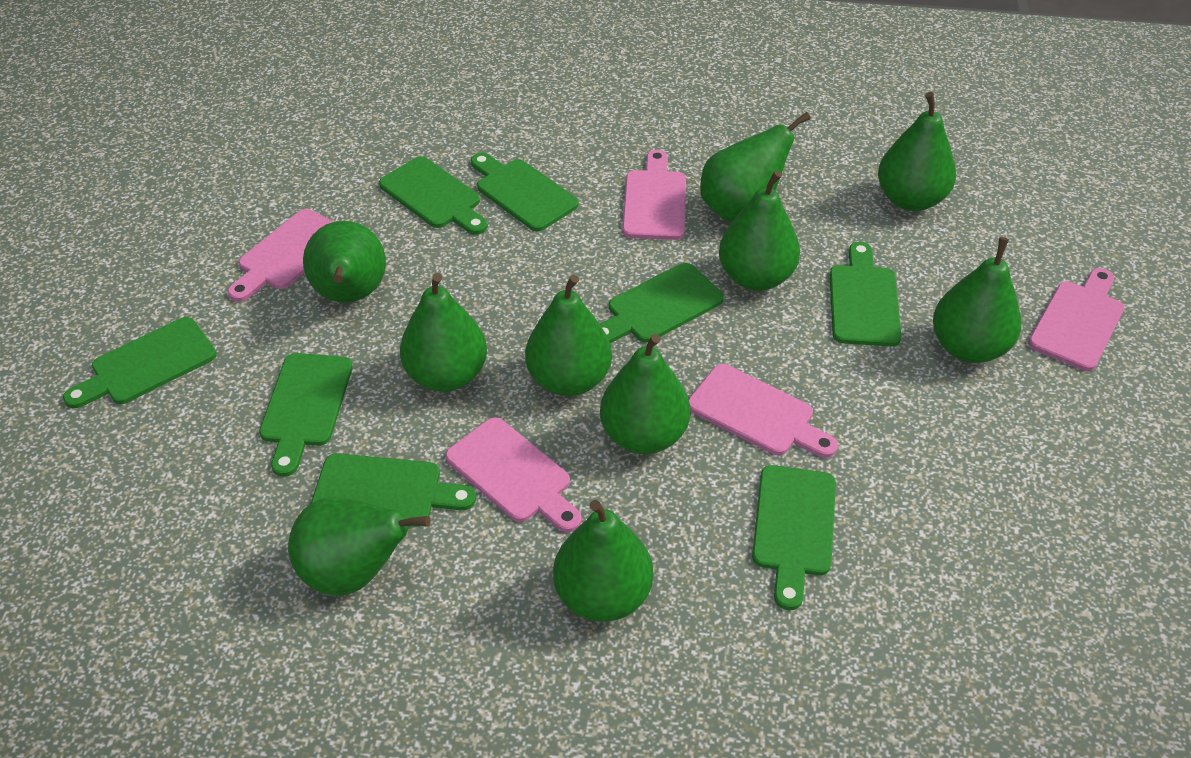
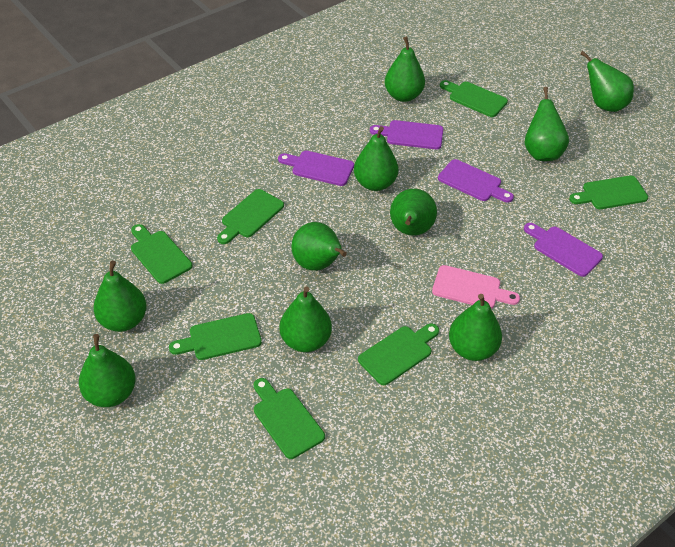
green cutting board: 8 -> 7
pink cutting board: 5 -> 1
purple cutting board: 0 -> 4

